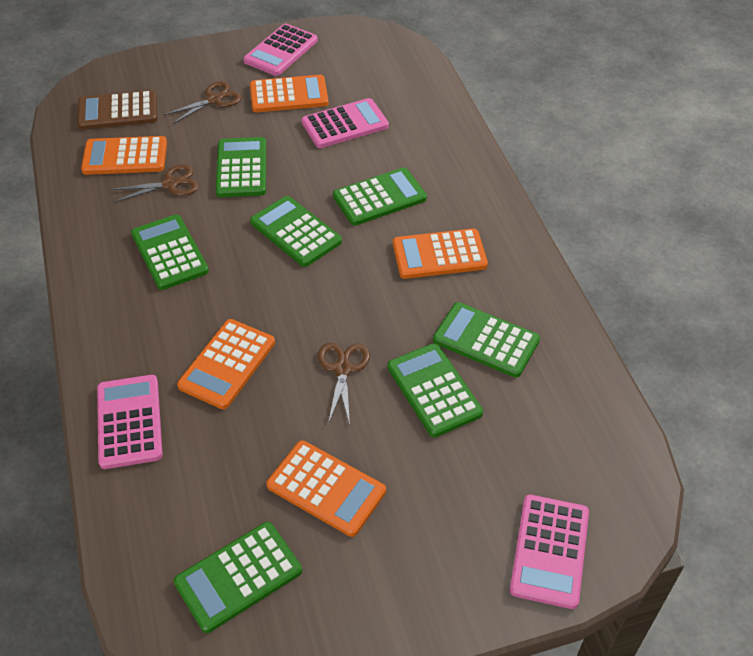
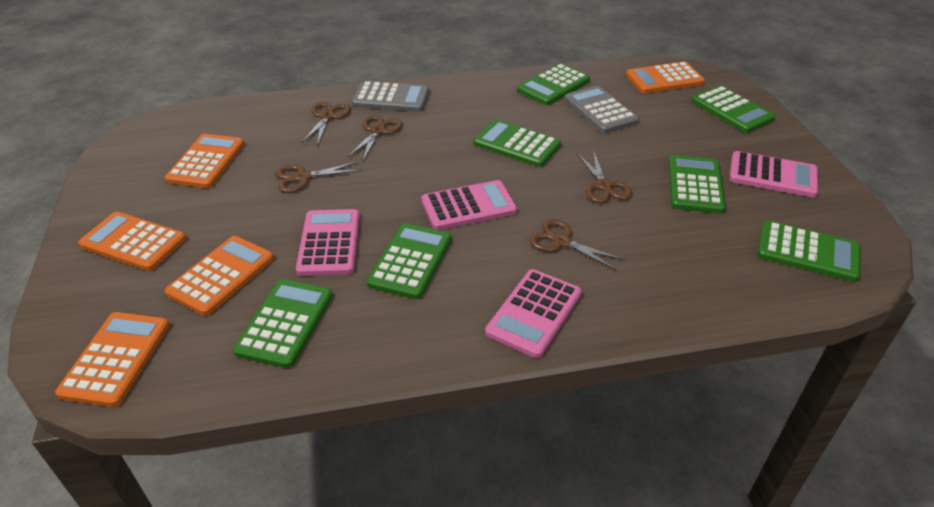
brown calculator: 1 -> 0
brown scissors: 3 -> 5
grey calculator: 0 -> 2

